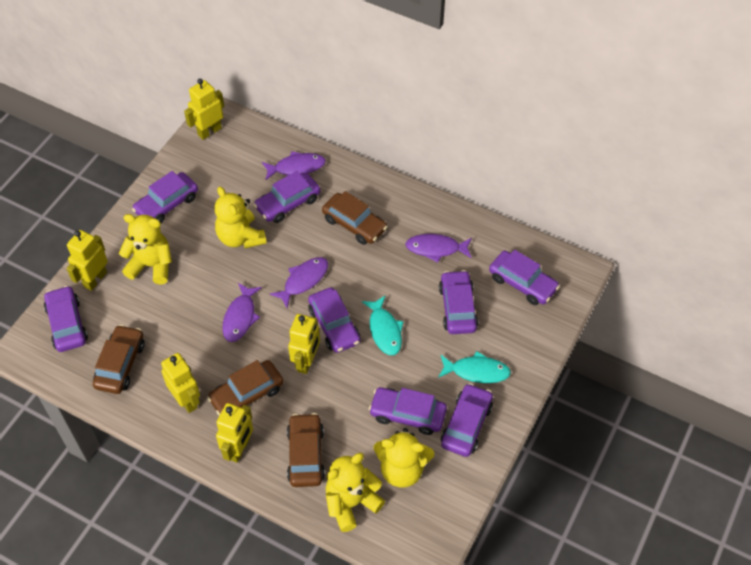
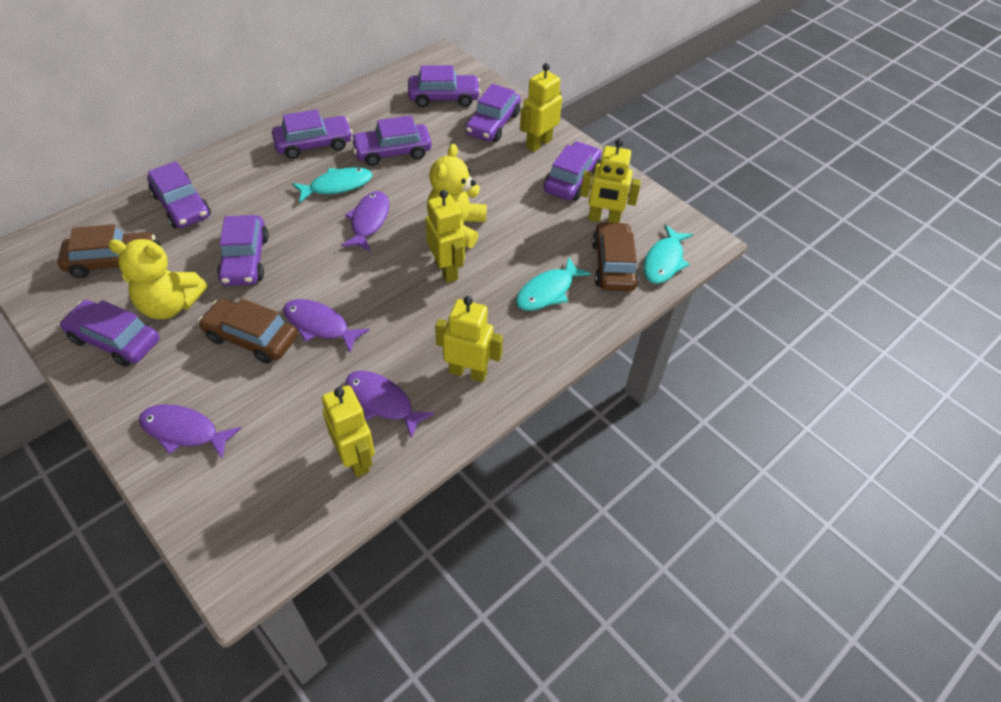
brown car: 4 -> 3
turquoise fish: 2 -> 3
yellow teddy bear: 4 -> 2

